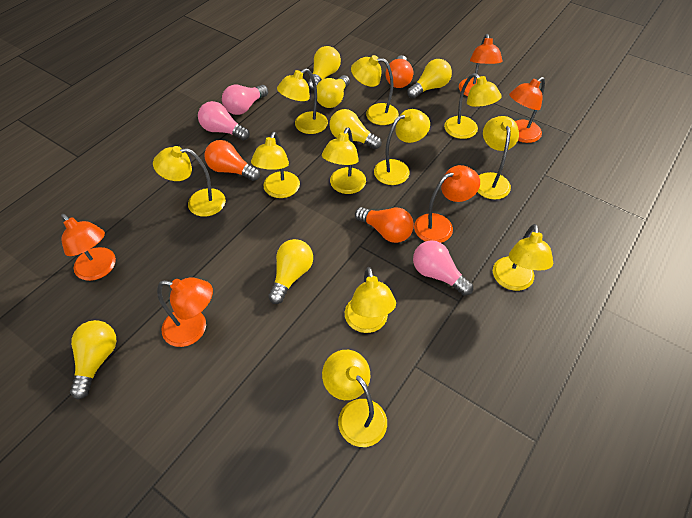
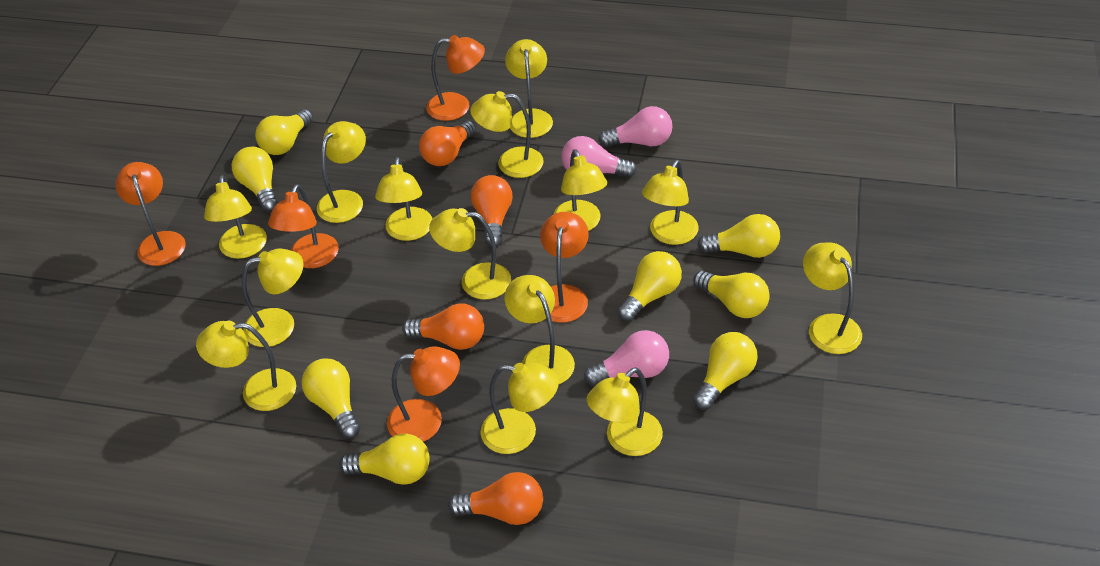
orange light bulb: 3 -> 4
yellow lamp: 11 -> 14
yellow light bulb: 6 -> 8

